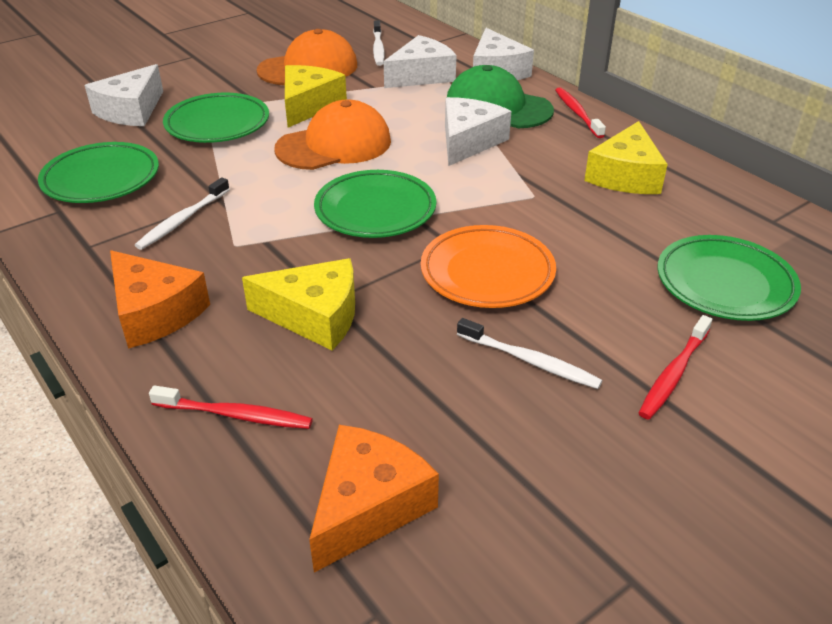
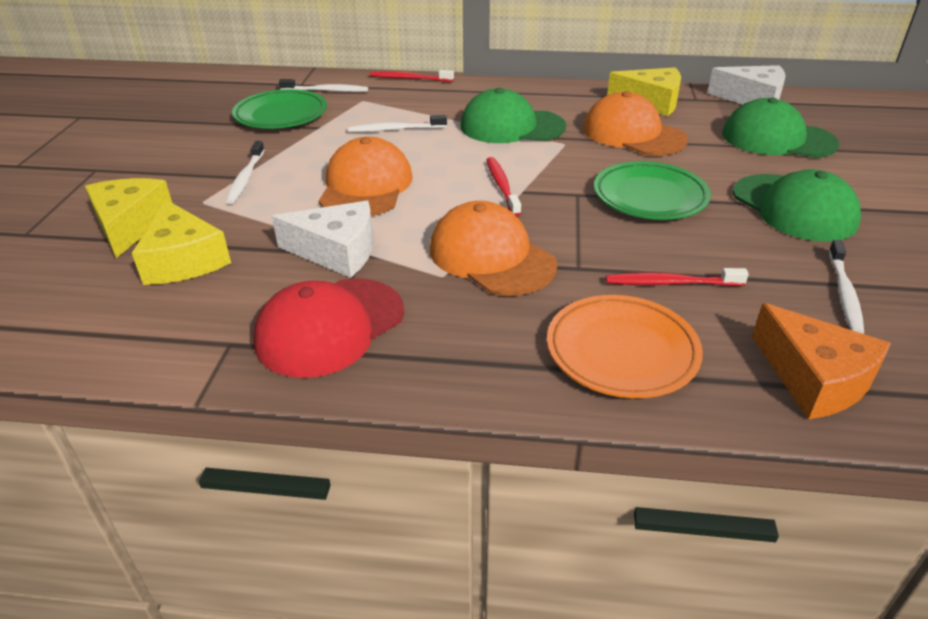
green cap: 1 -> 3
green plate: 4 -> 2
orange cap: 2 -> 3
orange cheese: 2 -> 1
red cap: 0 -> 1
white cheese: 4 -> 2
white toothbrush: 3 -> 4

